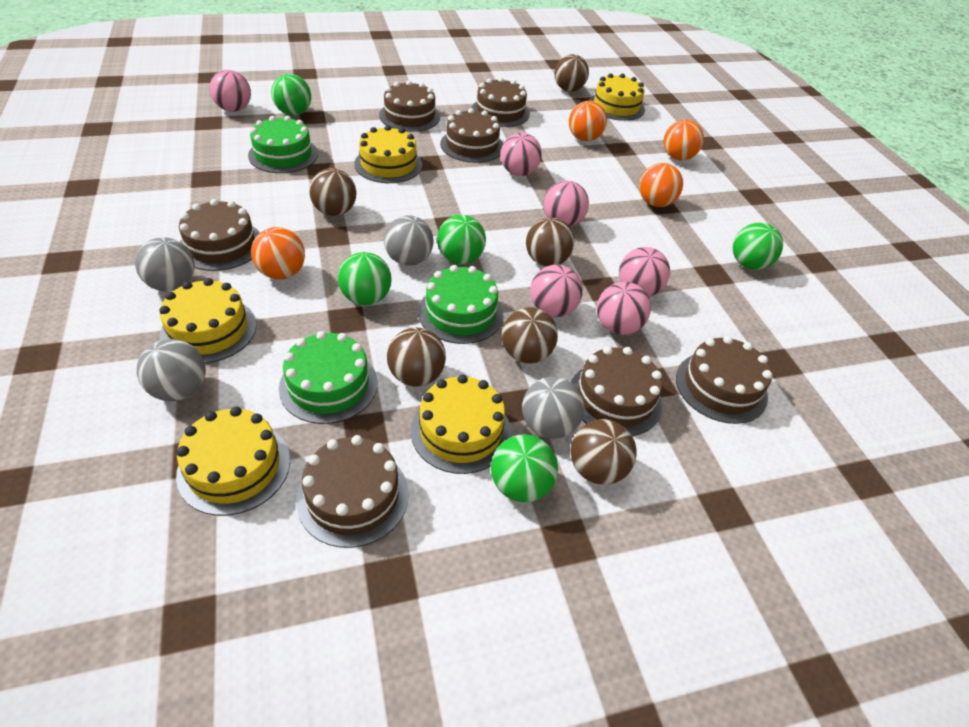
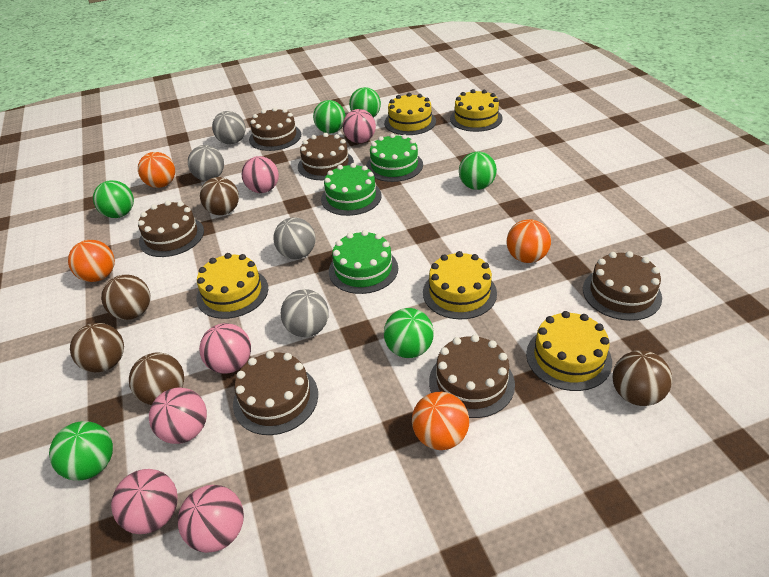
brown ball: 6 -> 5
brown cake: 7 -> 6
green ball: 5 -> 6

